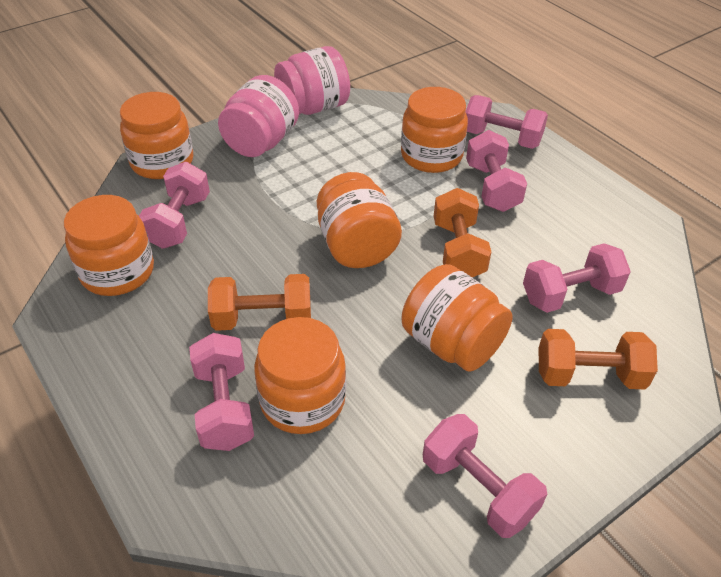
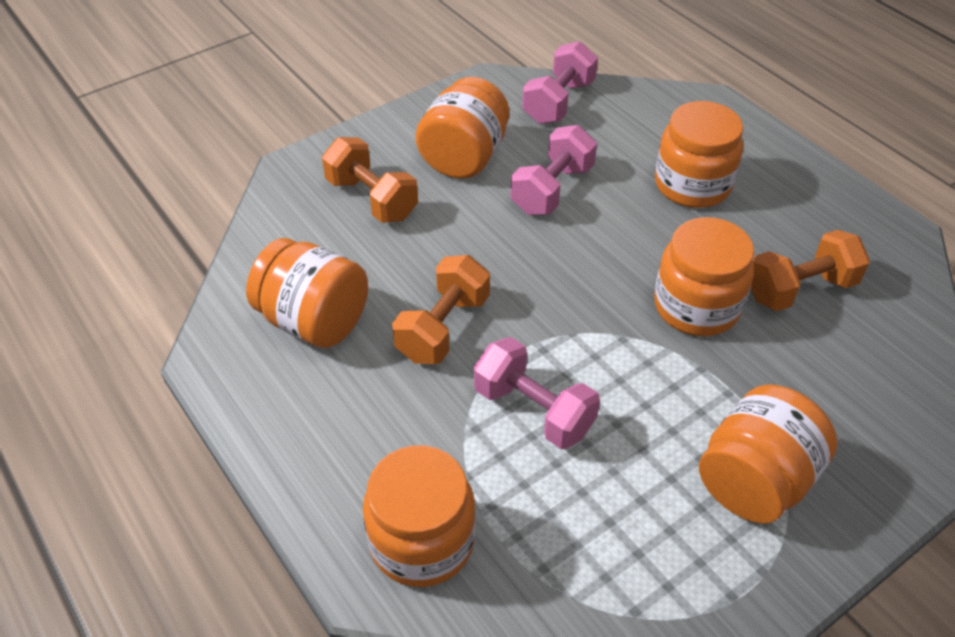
pink dumbbell: 6 -> 3
pink jar: 2 -> 0

